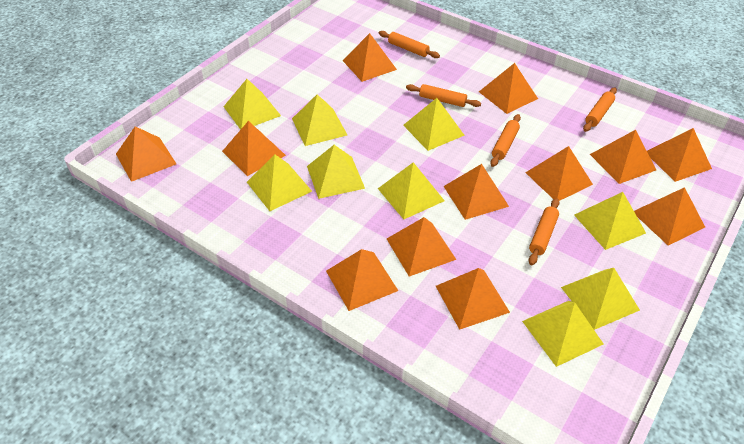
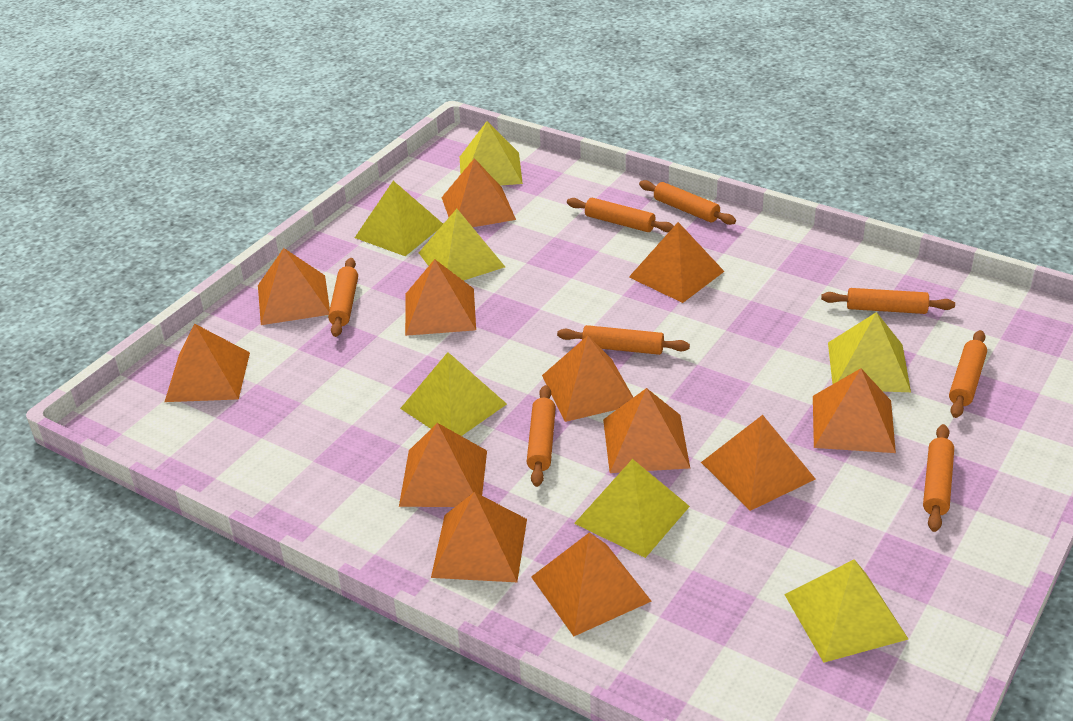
orange rolling pin: 5 -> 8
yellow pyramid: 9 -> 7

